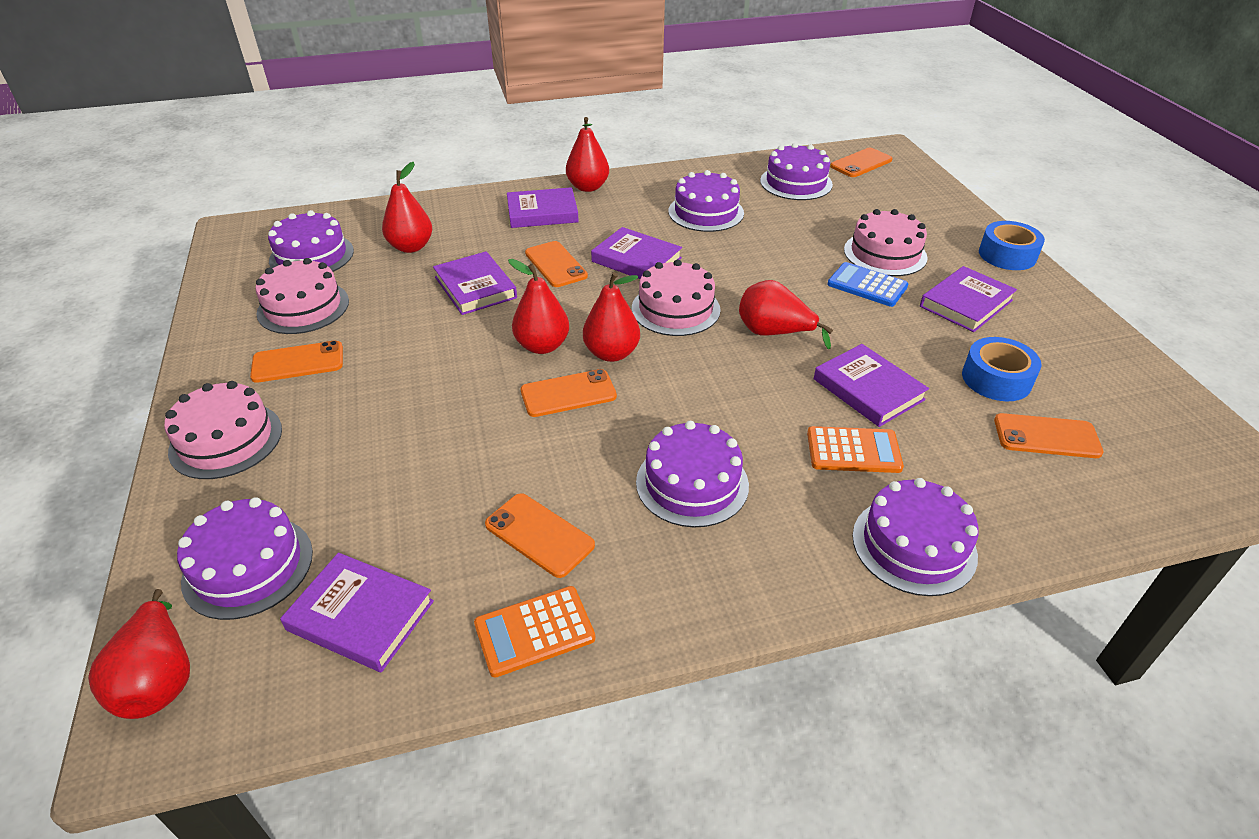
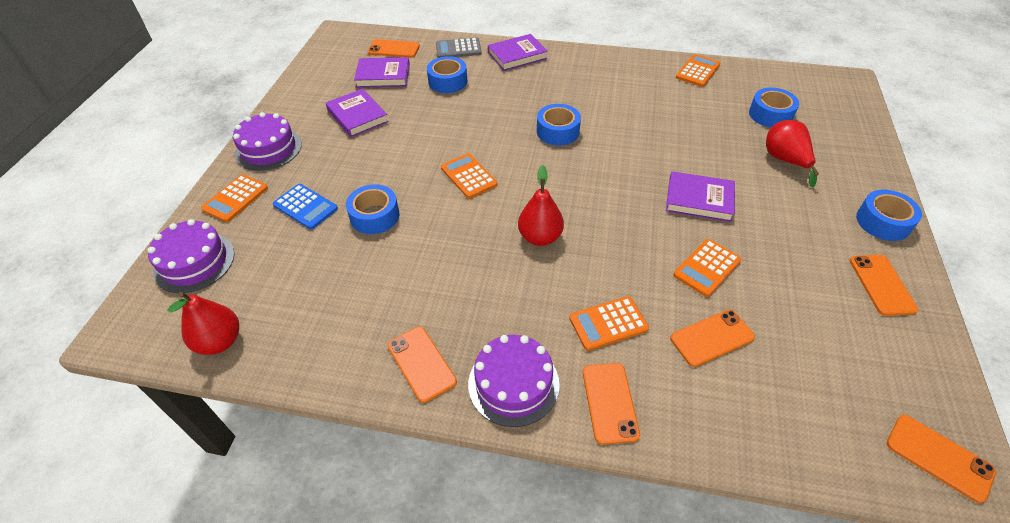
blue tape: 2 -> 5
grey calculator: 0 -> 1
orange calculator: 2 -> 5
pink cake: 4 -> 0
purple book: 6 -> 4
purple cake: 6 -> 3
red pear: 6 -> 3

